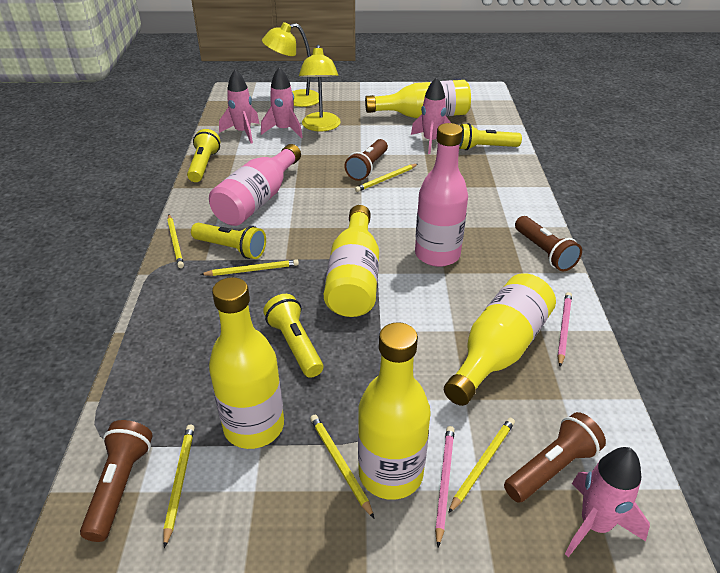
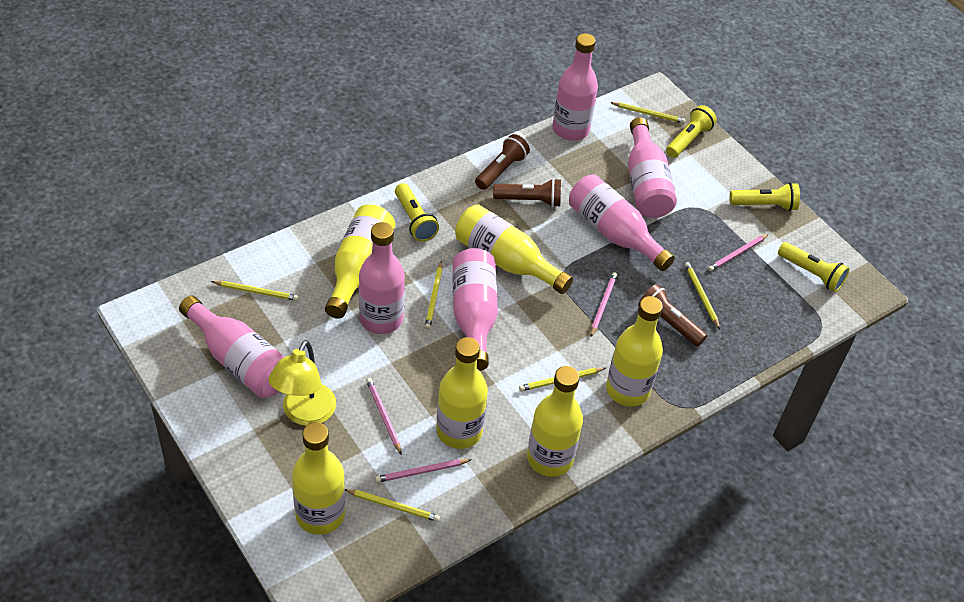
brown flashlight: 4 -> 3
pink bottle: 2 -> 6
pink pencil: 2 -> 4
pink rocket: 4 -> 0
yellow bottle: 5 -> 6
yellow lamp: 2 -> 1

